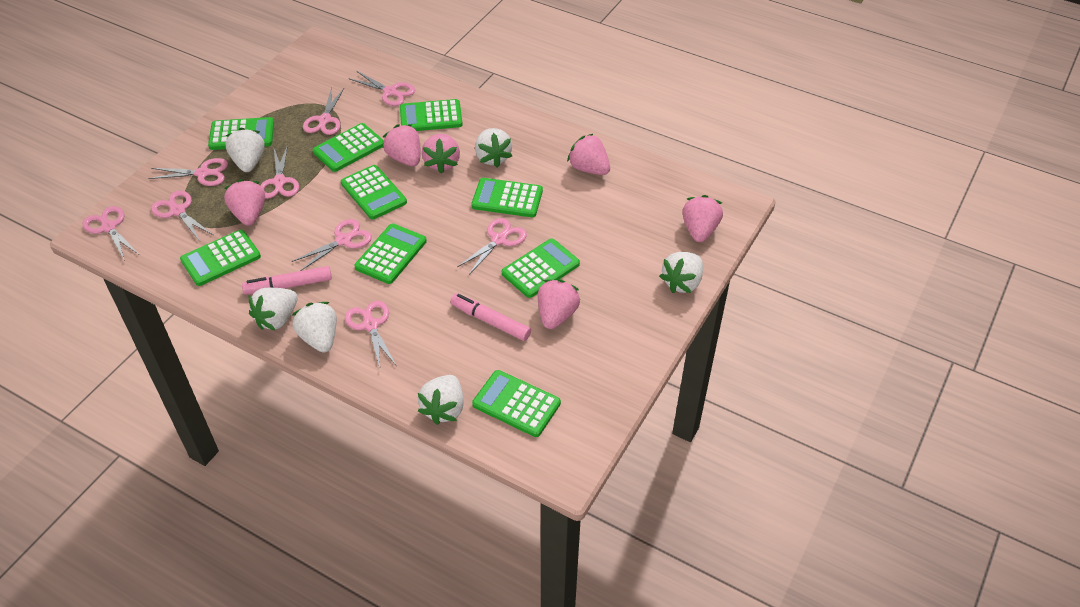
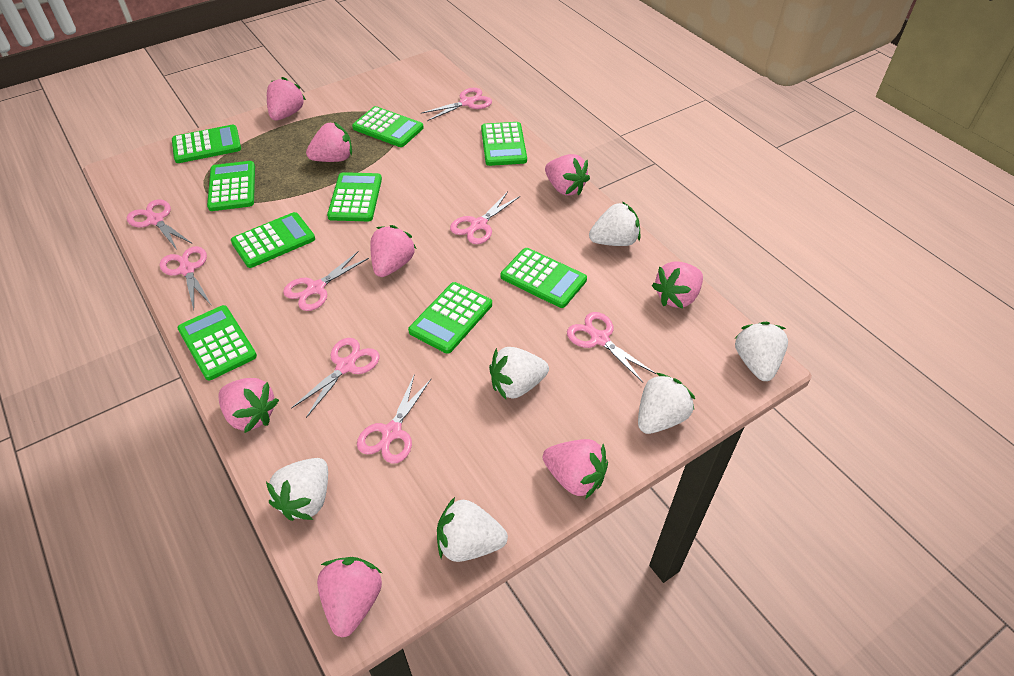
pink marker: 2 -> 0
pink scissors: 9 -> 8
pink strawberry: 6 -> 8

